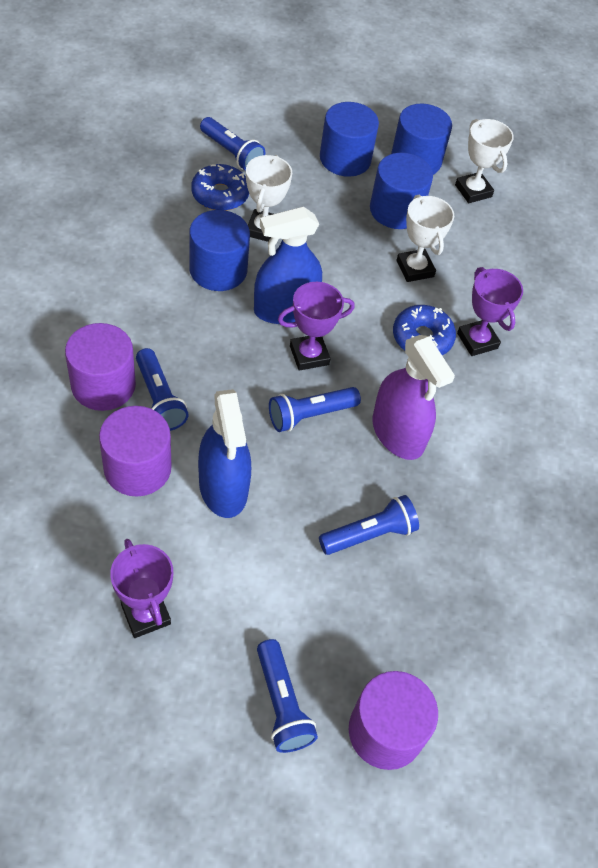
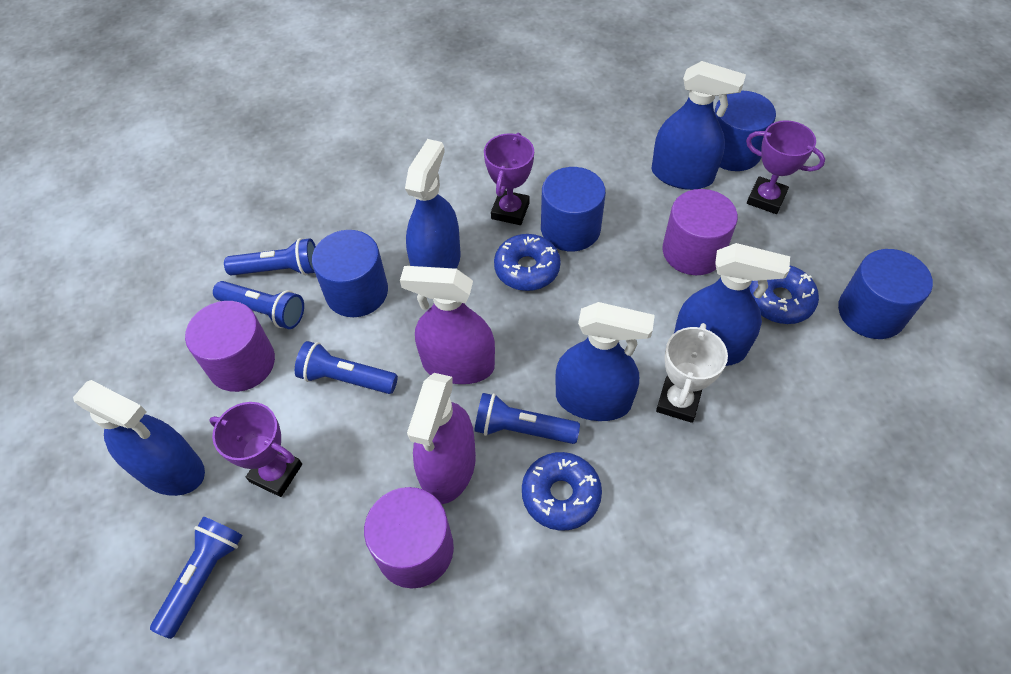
blue donut: 2 -> 3
blue spray bottle: 2 -> 5
purple spray bottle: 1 -> 2
white trophy: 3 -> 1

